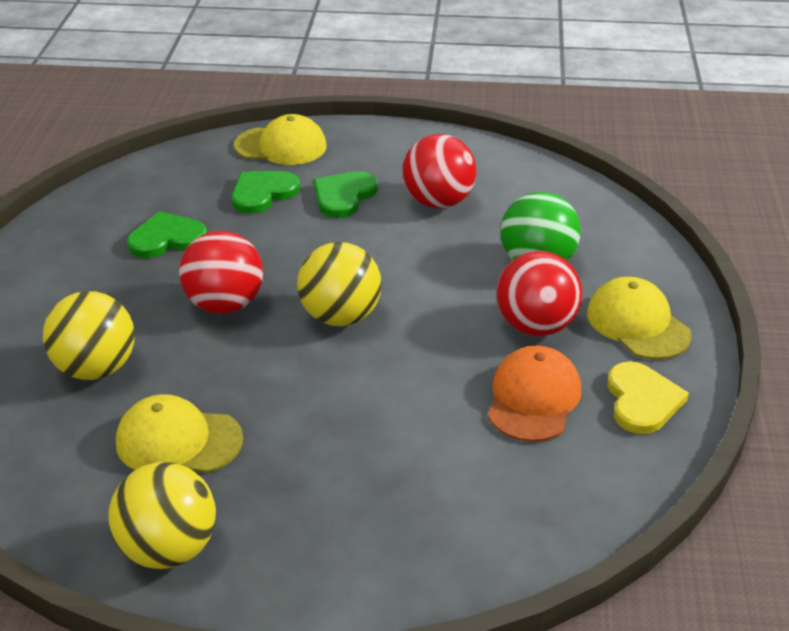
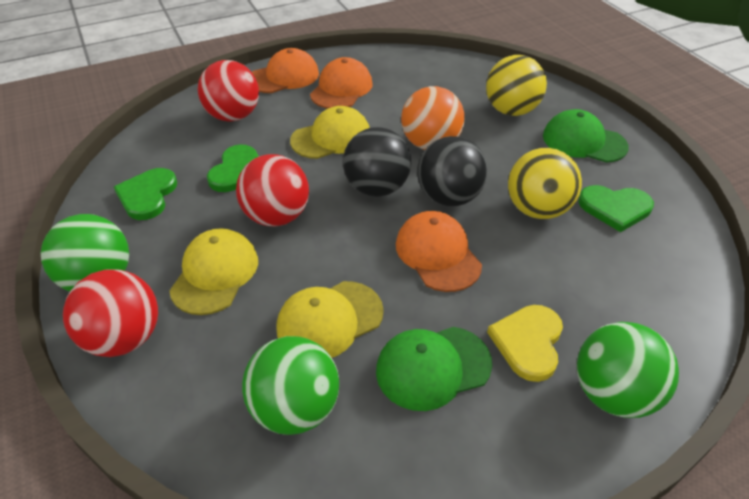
black ball: 0 -> 2
green ball: 1 -> 3
green cap: 0 -> 2
orange ball: 0 -> 1
orange cap: 1 -> 3
yellow ball: 3 -> 2

